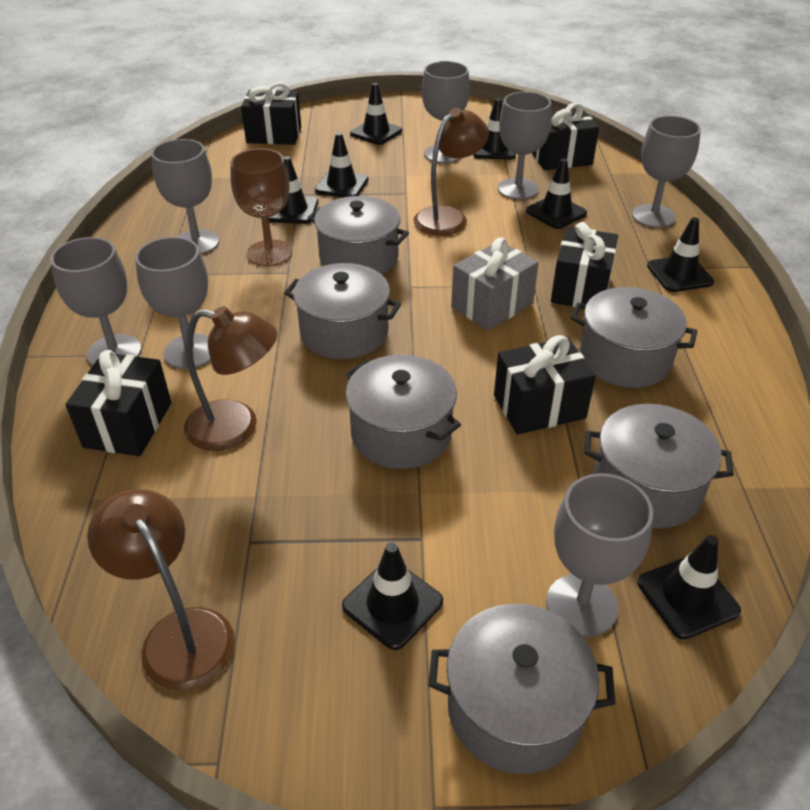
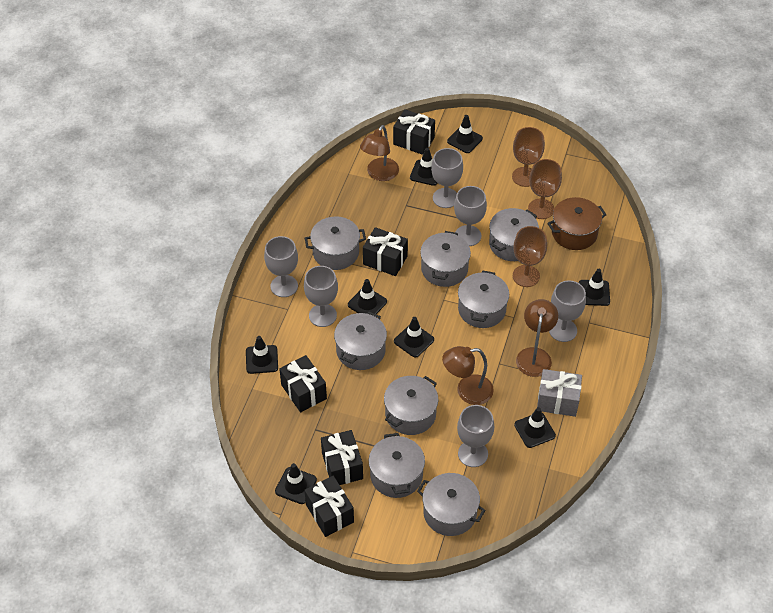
brown goblet: 1 -> 3
brown pot: 0 -> 1
grey goblet: 7 -> 6
grey pot: 6 -> 8

